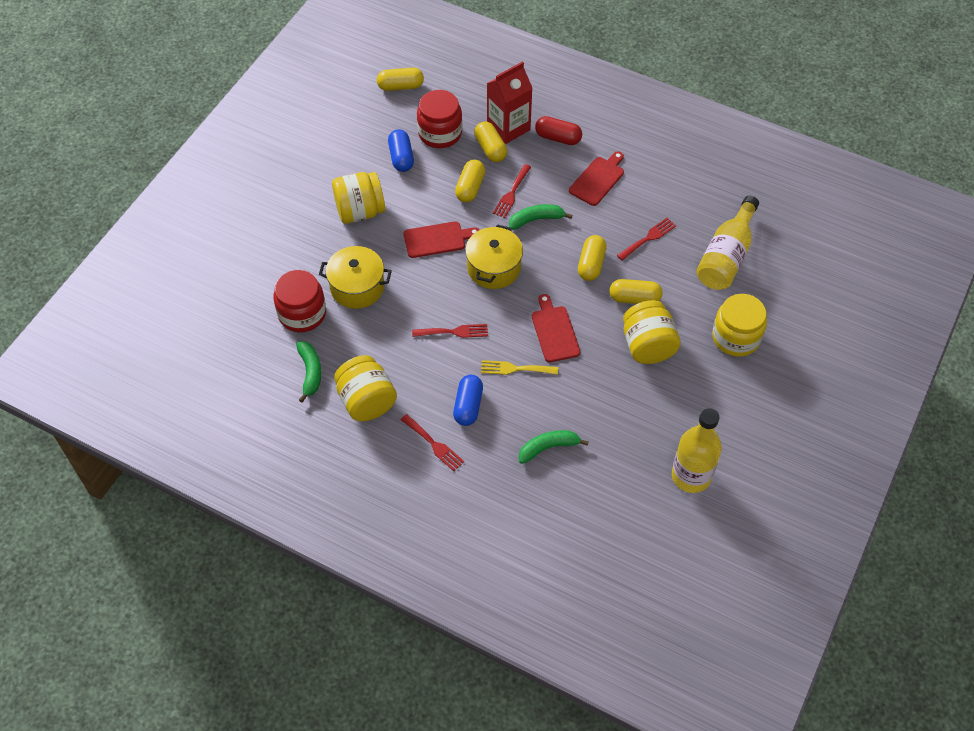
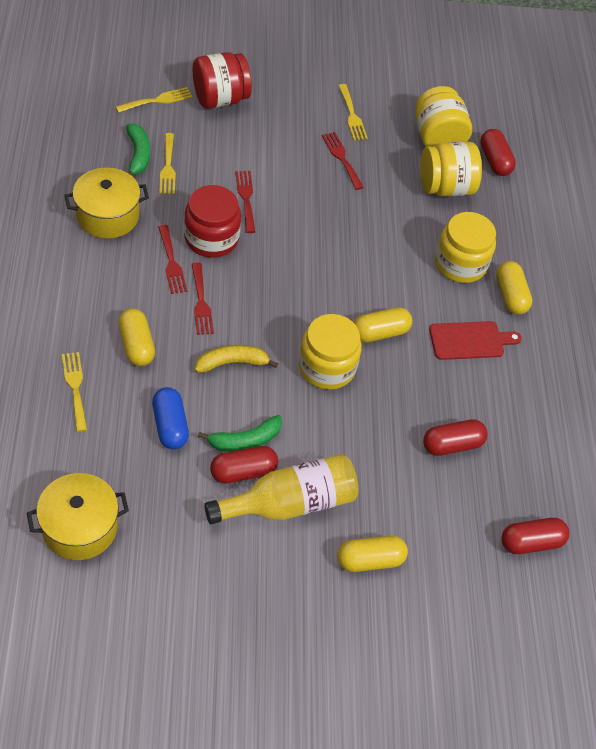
blue capsule: 2 -> 1
green banana: 3 -> 2
red capsule: 1 -> 4
red carton: 1 -> 0
red cutting board: 3 -> 1
yellow banana: 0 -> 1
yellow bottle: 2 -> 1
yellow capsule: 5 -> 4
yellow fork: 1 -> 4

